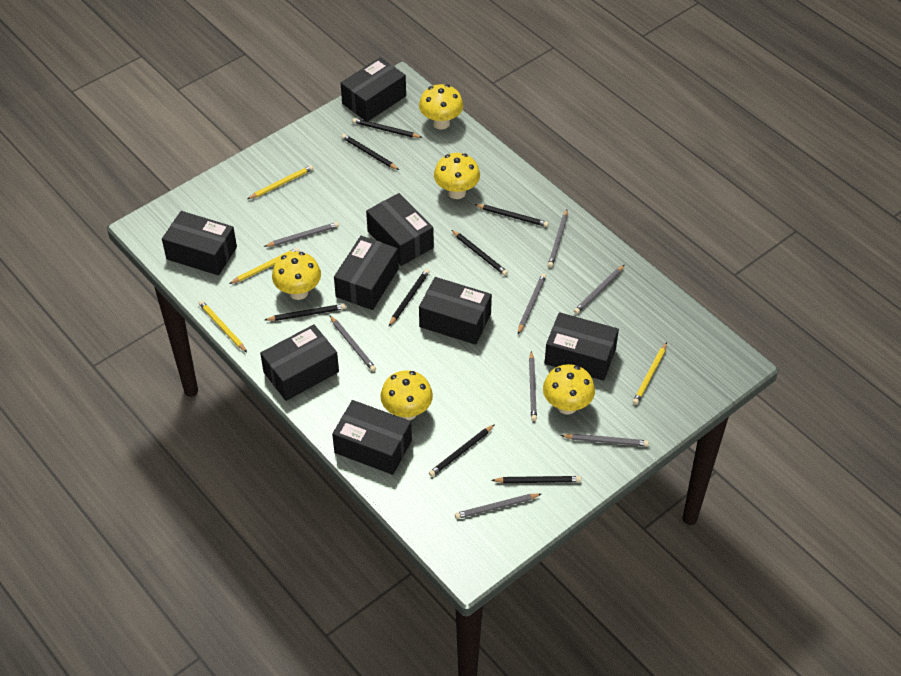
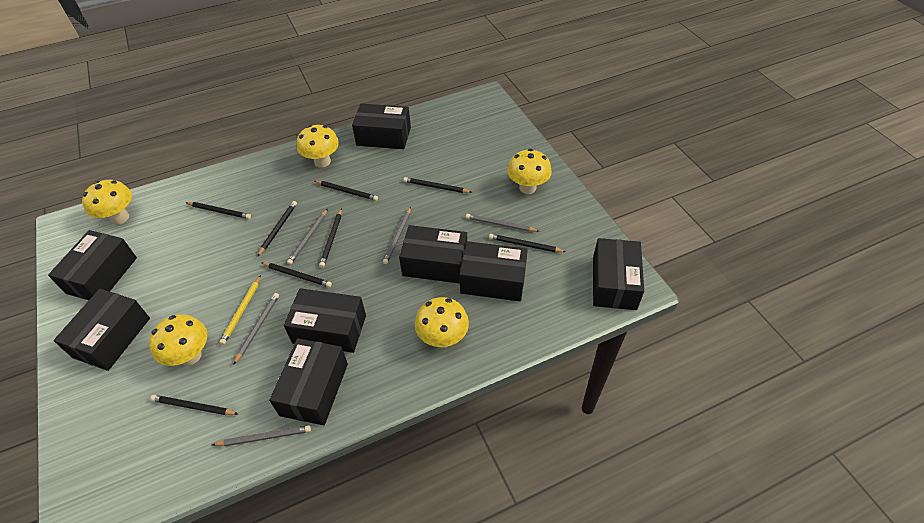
grey pencil: 8 -> 5
yellow pencil: 4 -> 1

